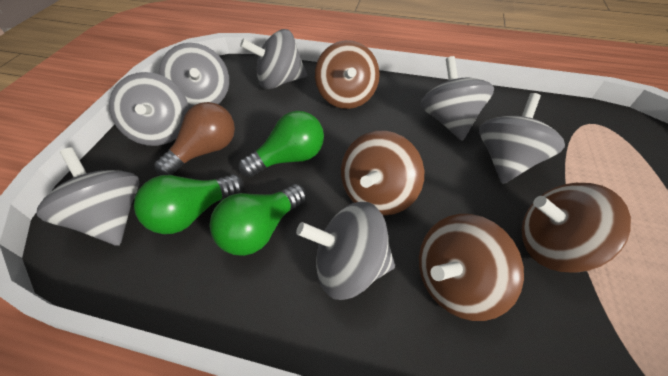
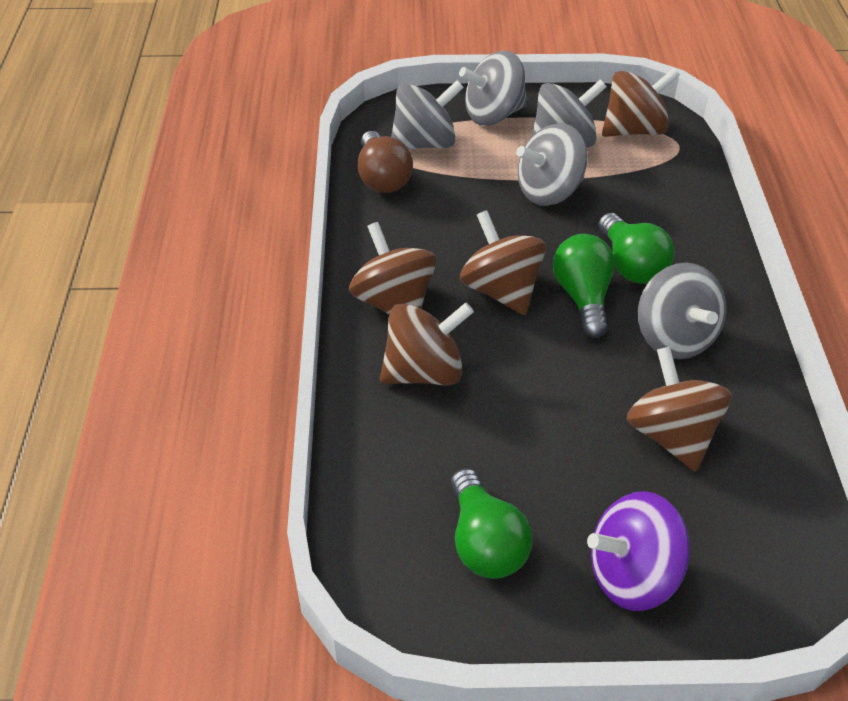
brown spinning top: 4 -> 5
grey spinning top: 7 -> 5
purple spinning top: 0 -> 1

